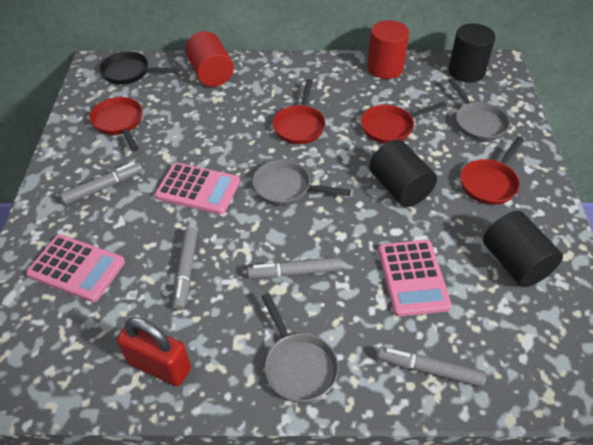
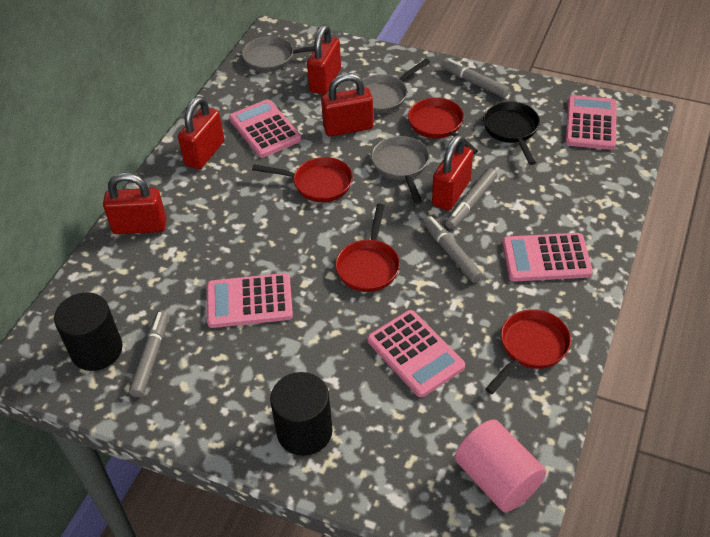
black cylinder: 3 -> 2
pink calculator: 3 -> 5
pink cylinder: 0 -> 1
red cylinder: 2 -> 0
red padlock: 1 -> 5

